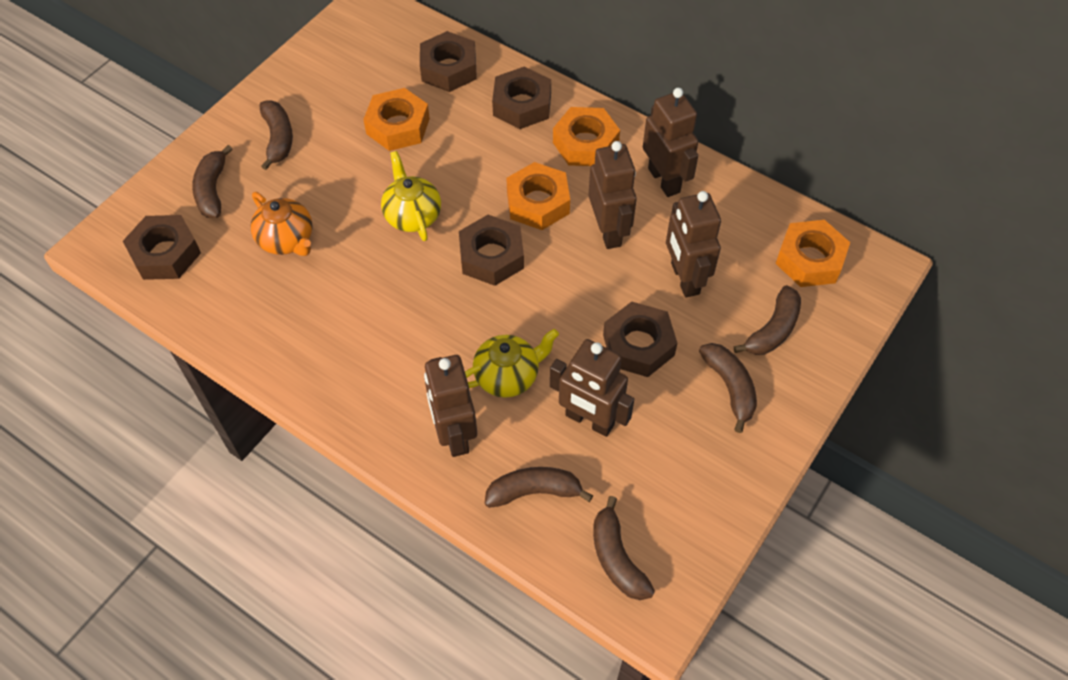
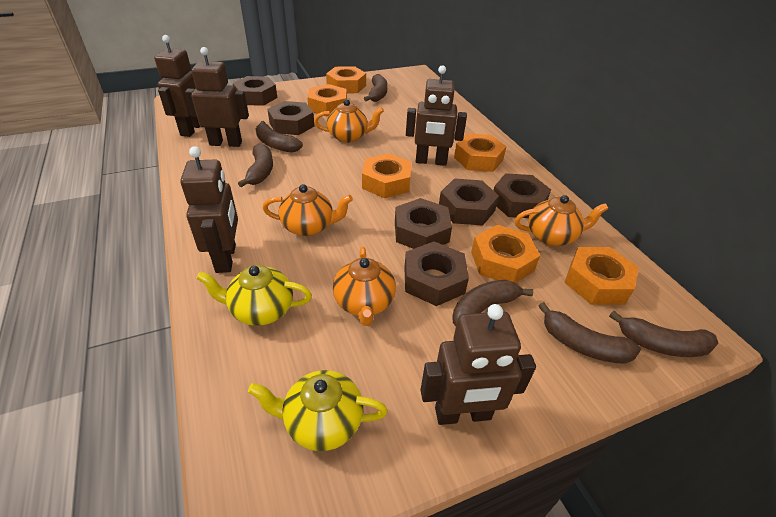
brown nut: 5 -> 6
orange nut: 4 -> 6
orange teapot: 1 -> 4

